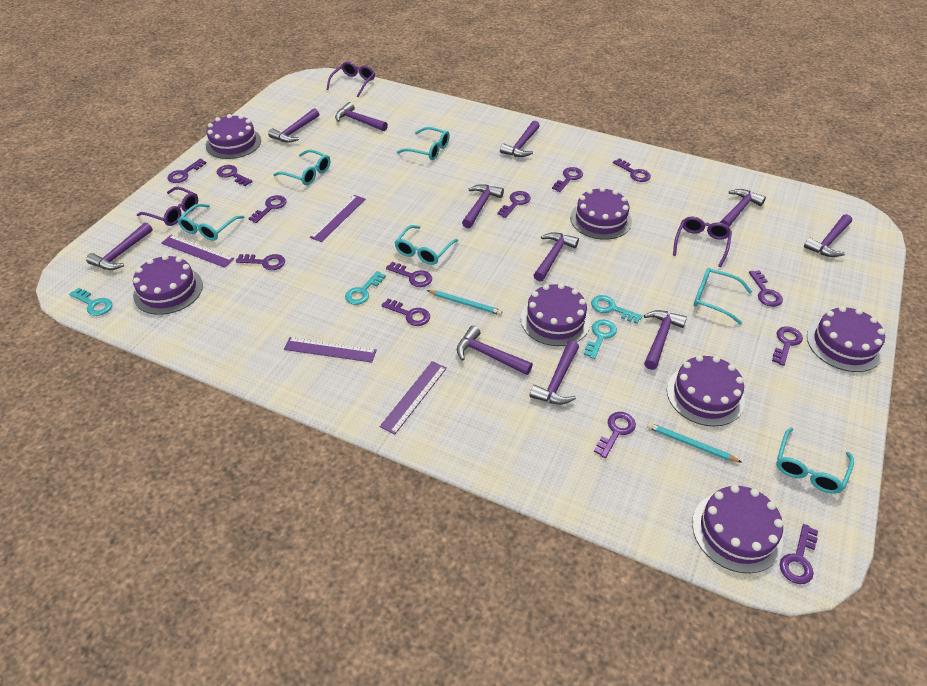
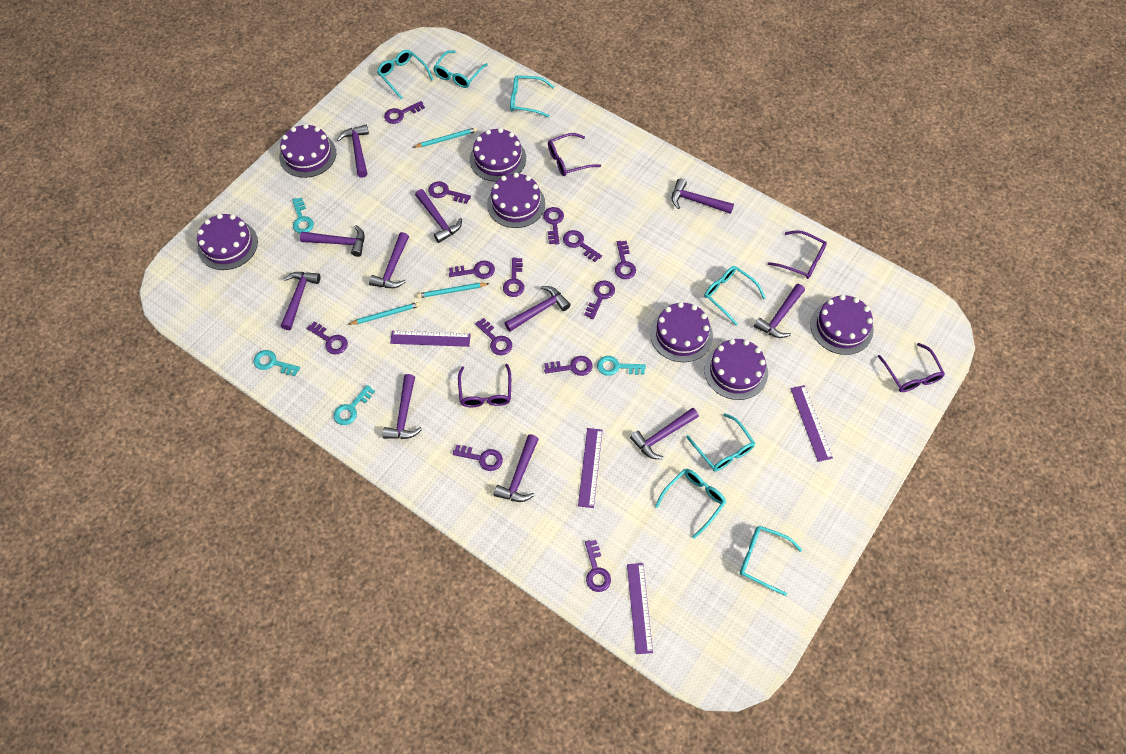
purple glasses: 3 -> 4
turquoise glasses: 6 -> 7
turquoise pencil: 2 -> 3

